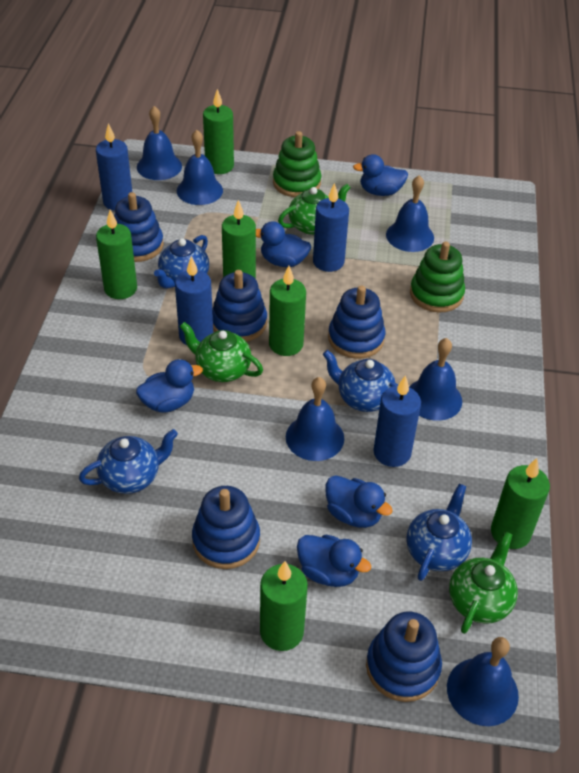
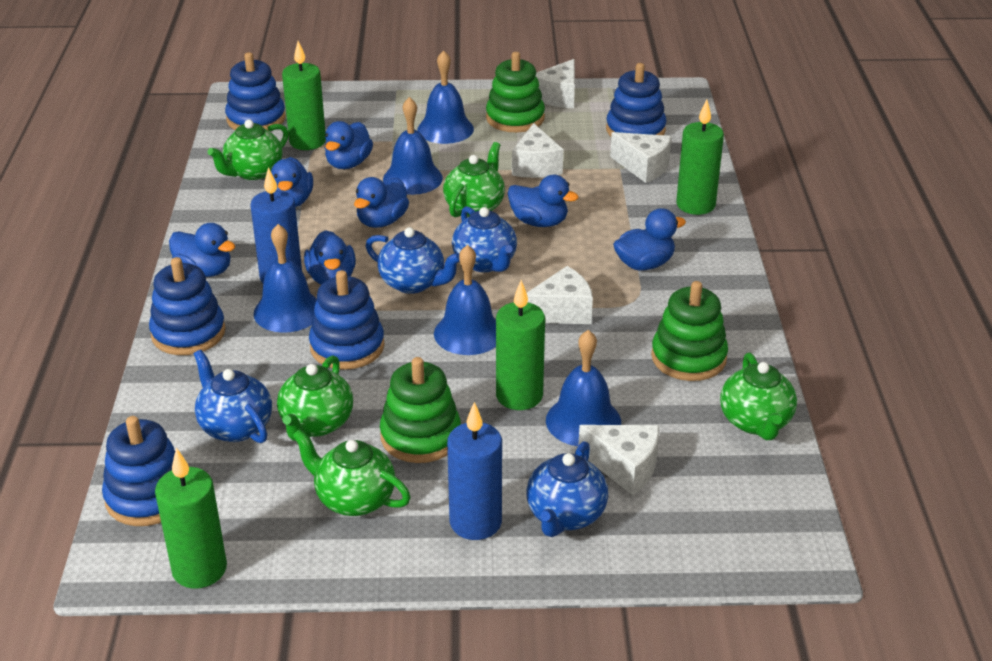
blue bell: 6 -> 5
blue candle: 4 -> 2
blue duck: 5 -> 7
green candle: 6 -> 4
green stacking toy: 2 -> 3
green teapot: 3 -> 5
white cheese: 0 -> 5

